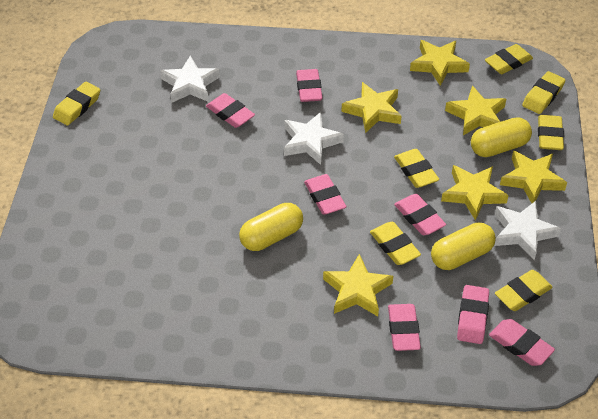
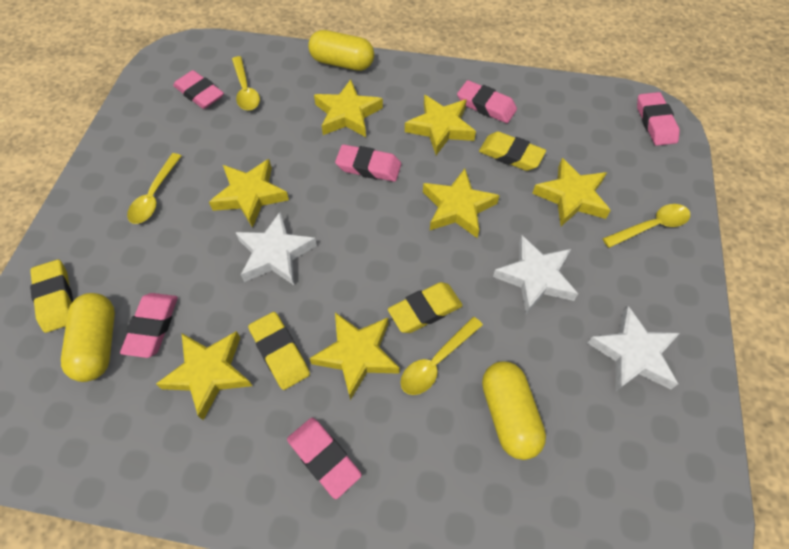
pink eraser: 7 -> 6
yellow eraser: 7 -> 4
yellow spoon: 0 -> 4
yellow star: 6 -> 7

